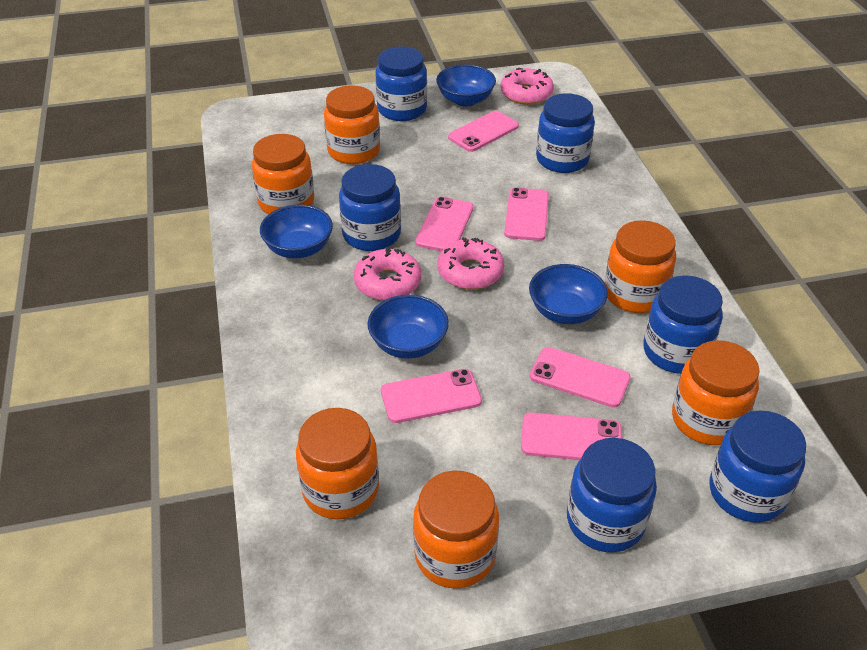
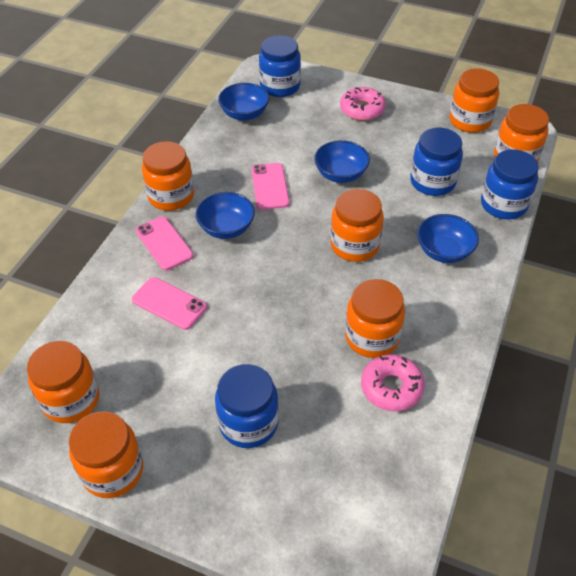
blue jar: 6 -> 4
orange jar: 6 -> 7
pink donut: 3 -> 2
pink phone: 6 -> 3

